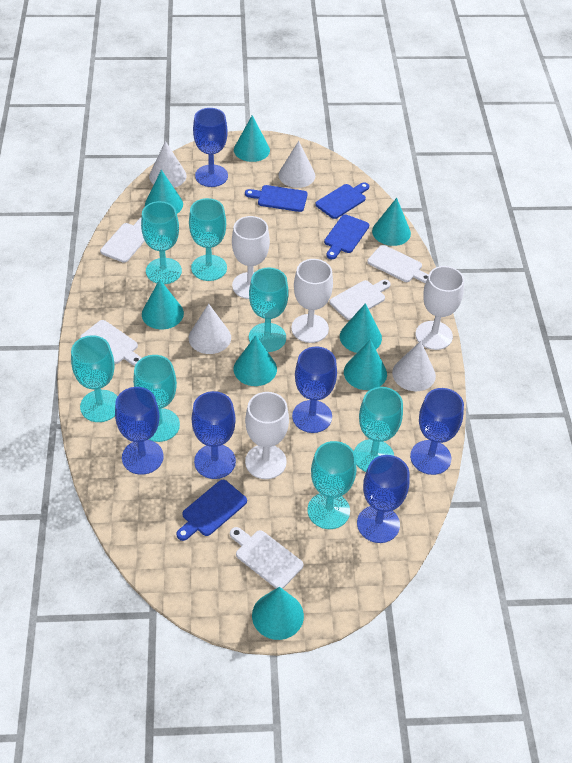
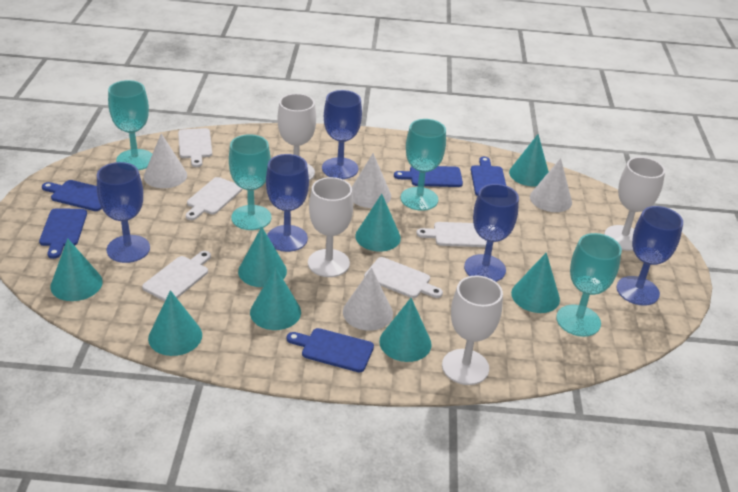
blue cutting board: 4 -> 5
blue goblet: 6 -> 5
turquoise goblet: 7 -> 4

